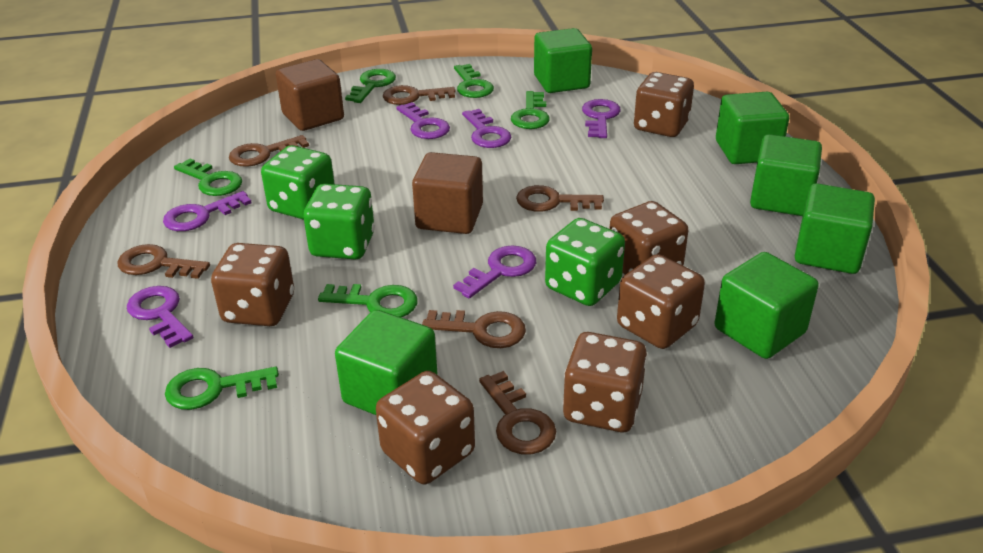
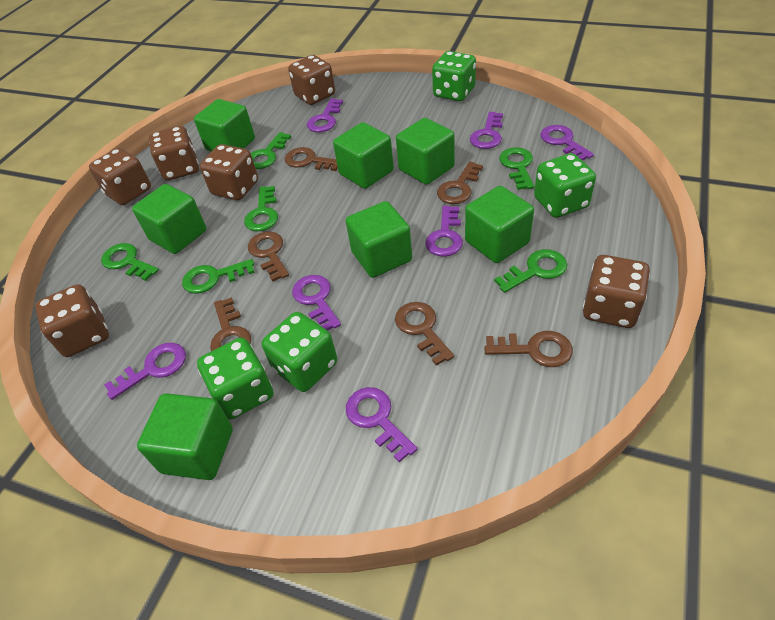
brown cube: 2 -> 0
green cube: 6 -> 7
green dice: 3 -> 4
purple key: 6 -> 7

